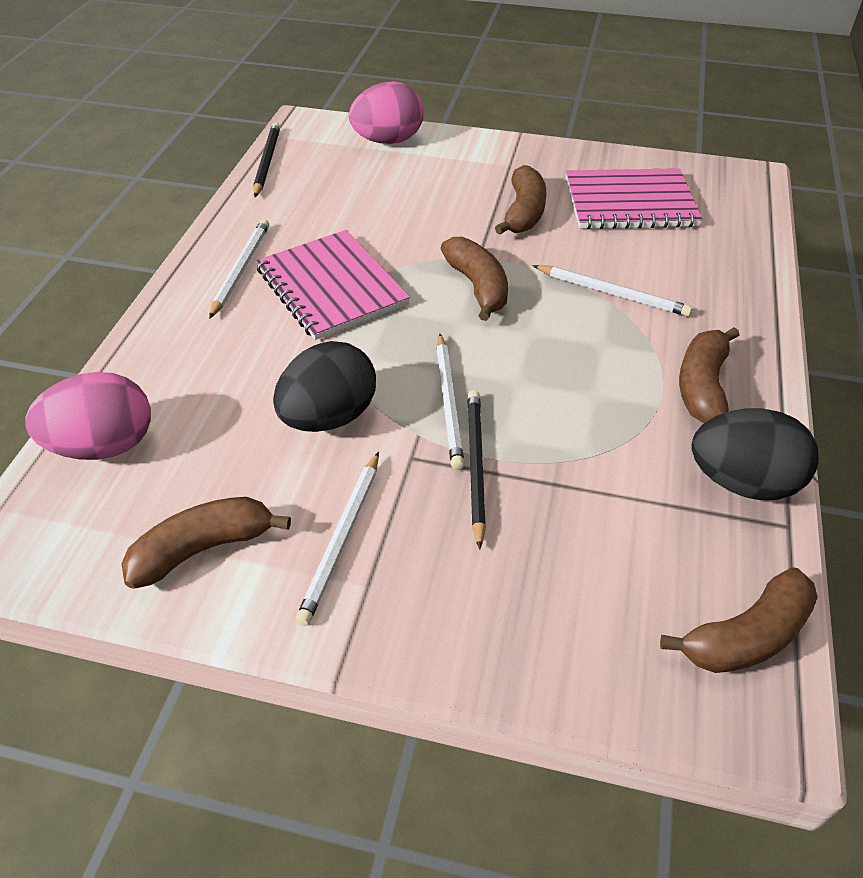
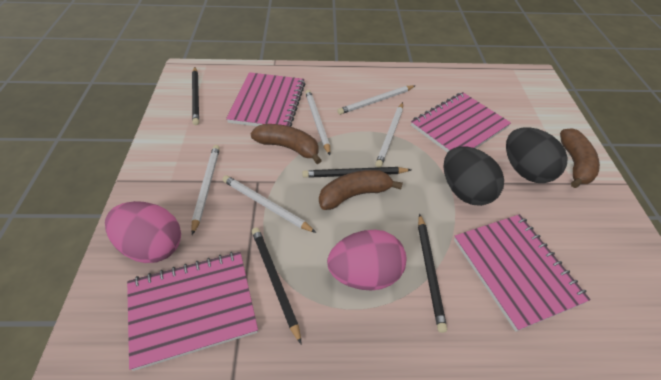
black pencil: 2 -> 4
brown banana: 5 -> 3
pink notebook: 2 -> 4
white pencil: 4 -> 5

